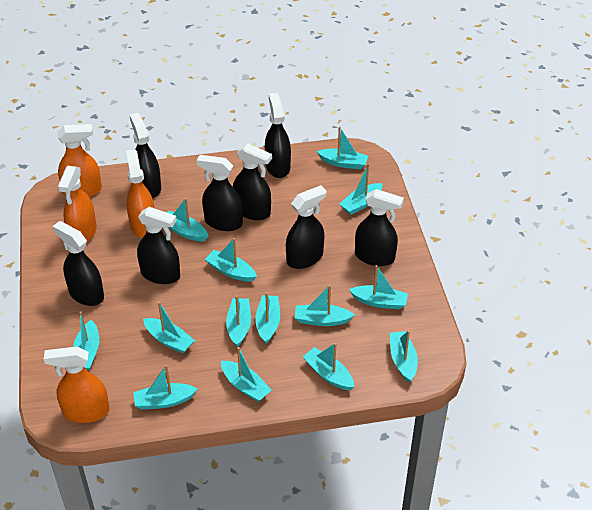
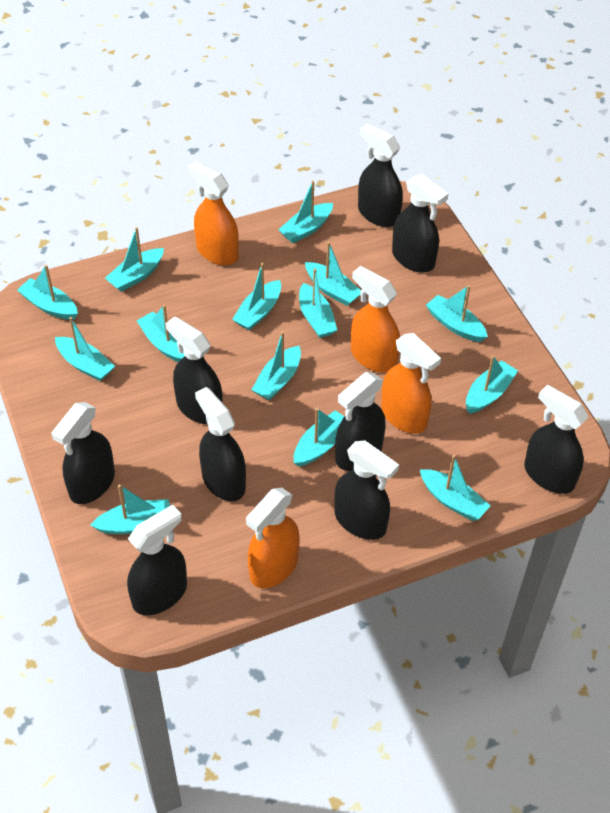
black spray bottle: 8 -> 9

